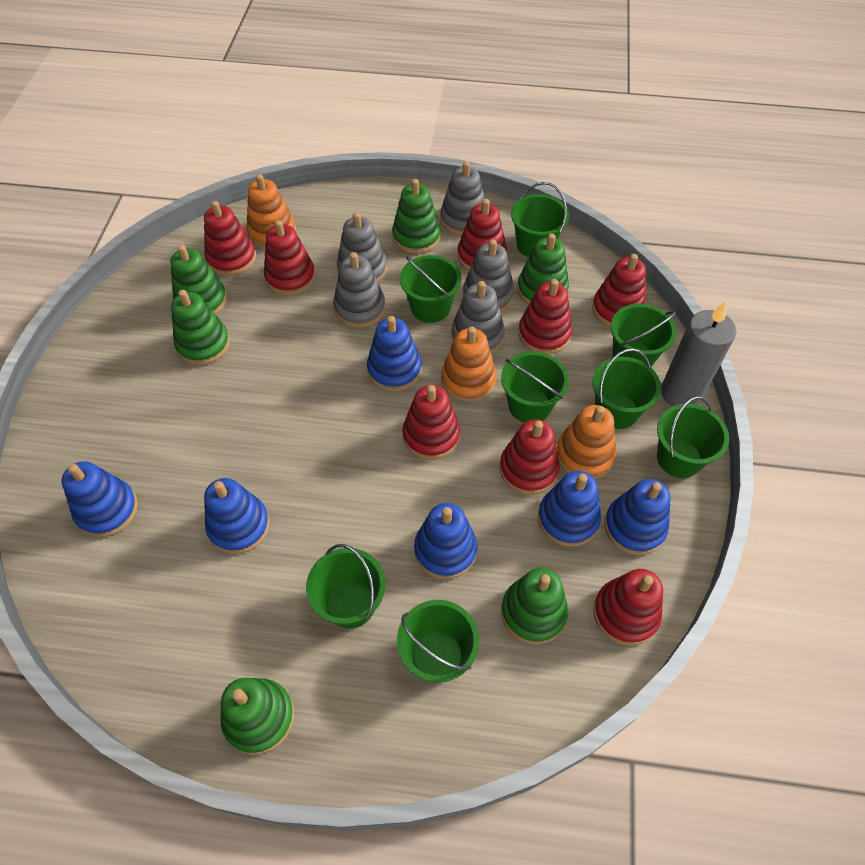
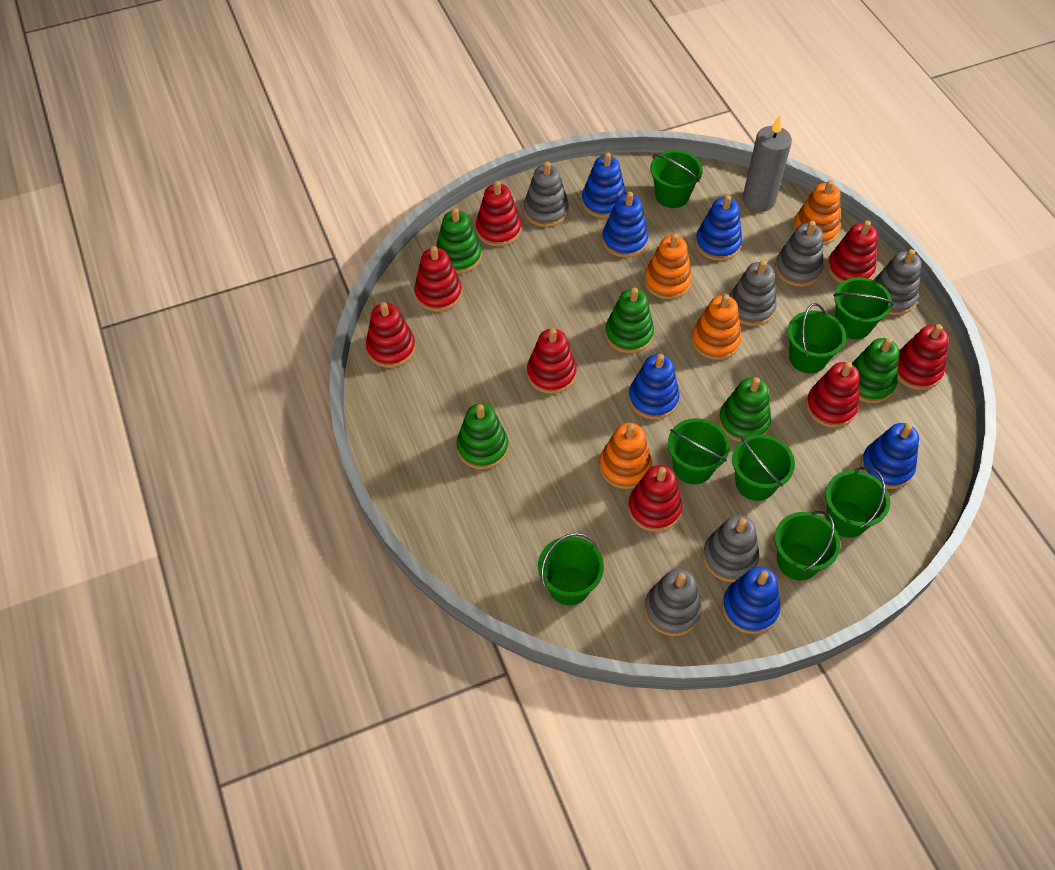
green stacking toy: 6 -> 5
grey stacking toy: 5 -> 6
orange stacking toy: 3 -> 4

